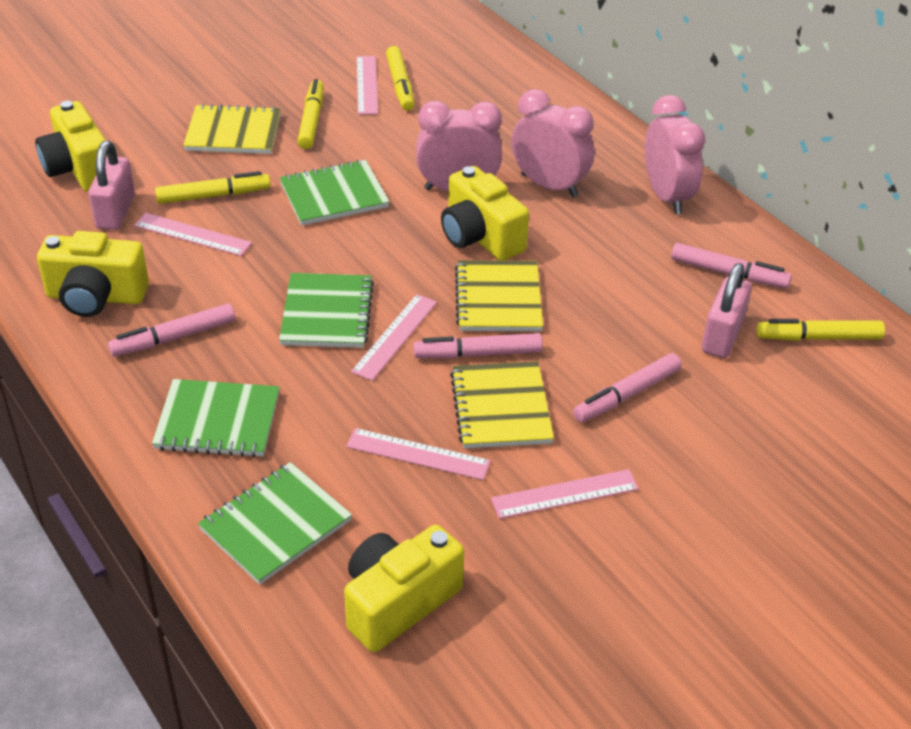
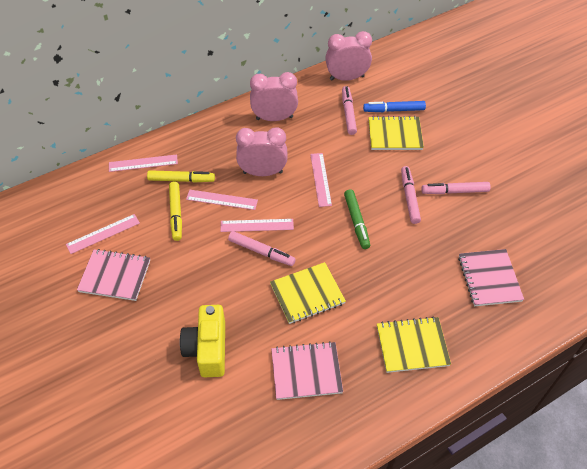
blue marker: 0 -> 1
green marker: 0 -> 1
green notebook: 4 -> 0
pink notebook: 0 -> 3
pink padlock: 2 -> 0
yellow camera: 4 -> 1
yellow marker: 4 -> 2

